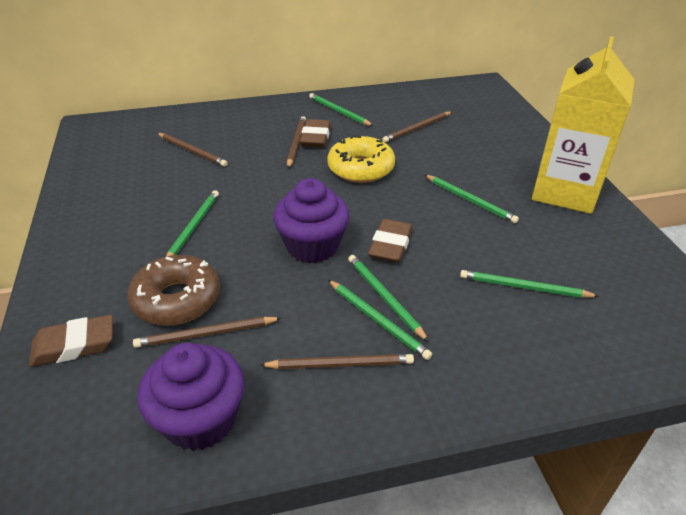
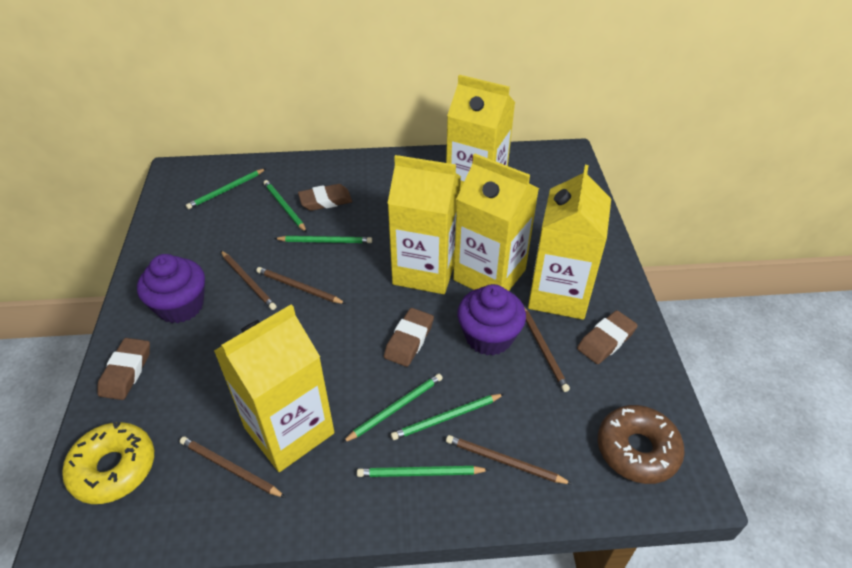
brown eraser: 3 -> 4
yellow carton: 1 -> 5

